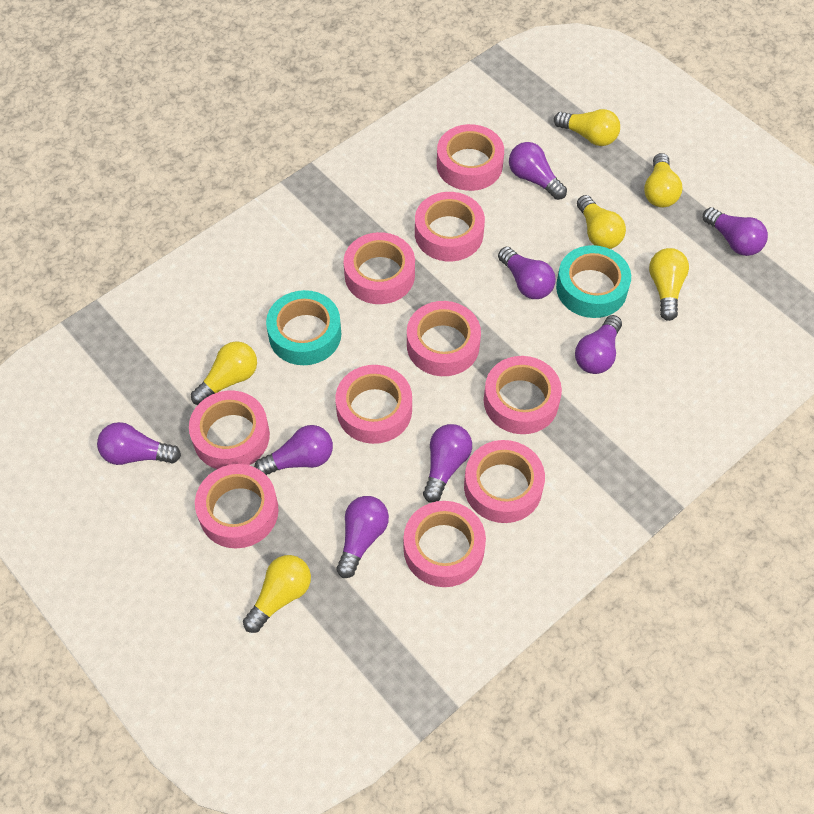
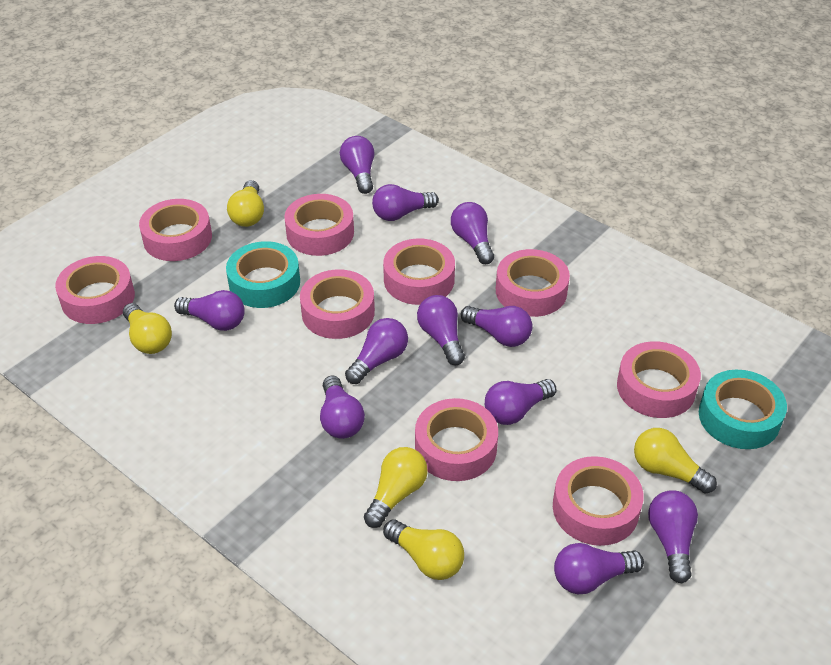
pink tape: 10 -> 9
purple light bulb: 8 -> 11
yellow light bulb: 6 -> 5

